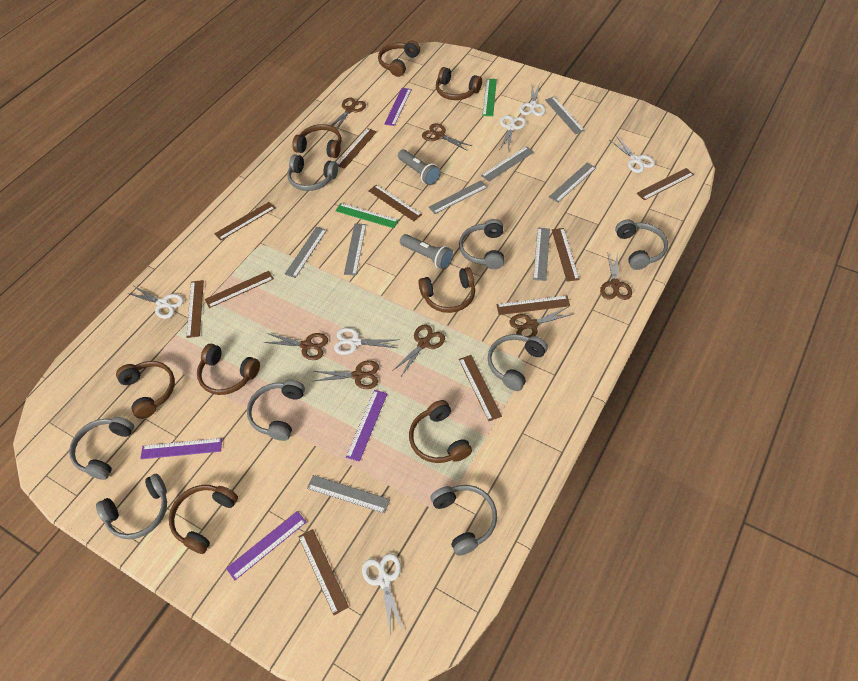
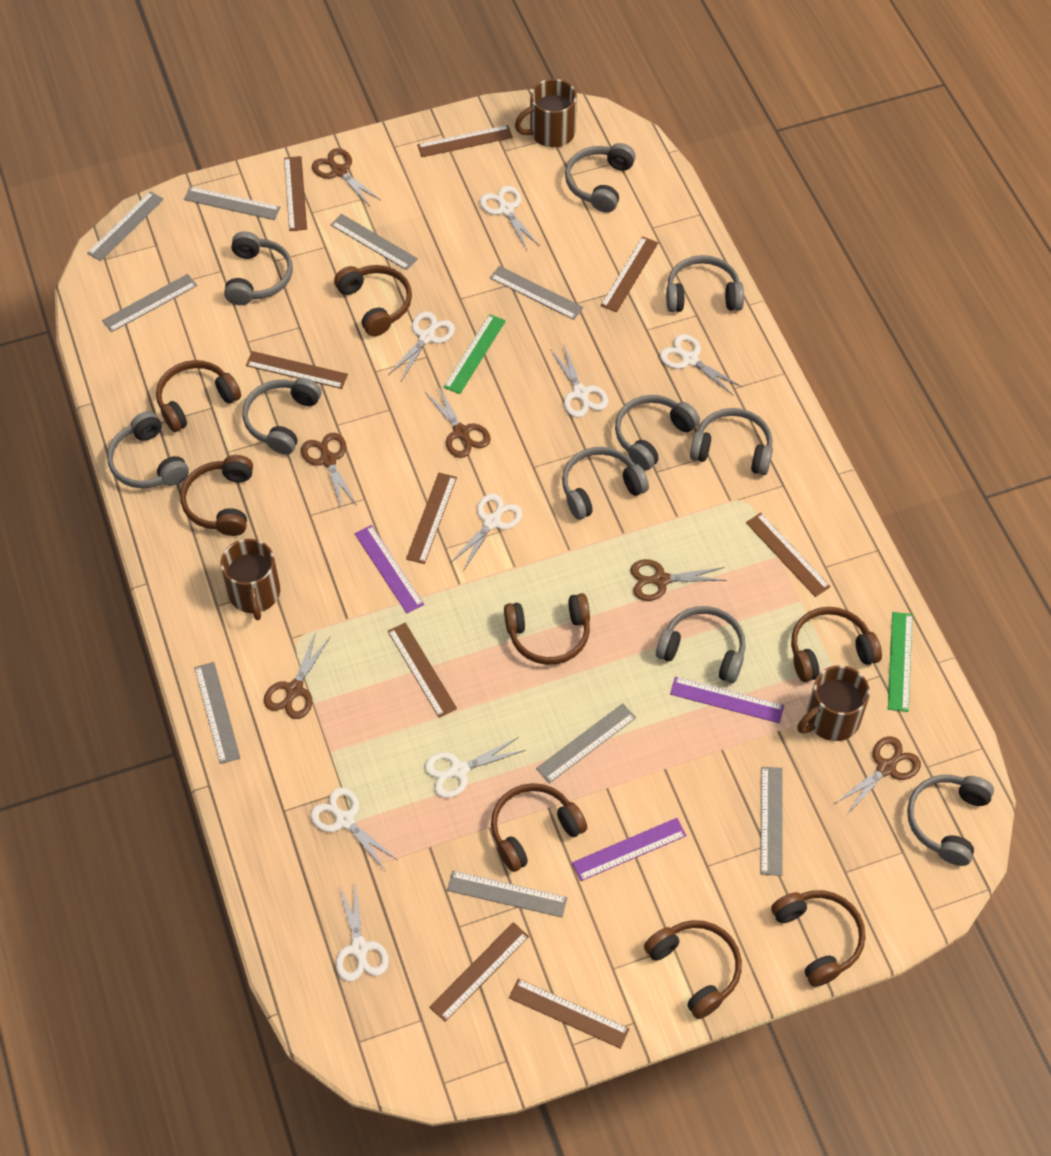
brown mug: 0 -> 3
brown ruler: 10 -> 9
brown scissors: 7 -> 6
grey flashlight: 2 -> 0
grey headphones: 8 -> 10
grey ruler: 8 -> 9
purple ruler: 4 -> 3
white scissors: 6 -> 8

